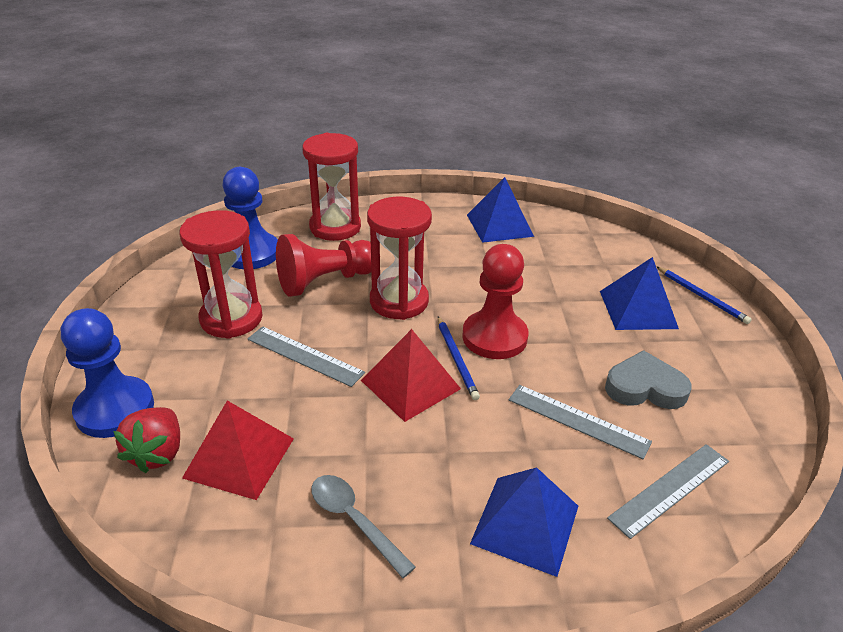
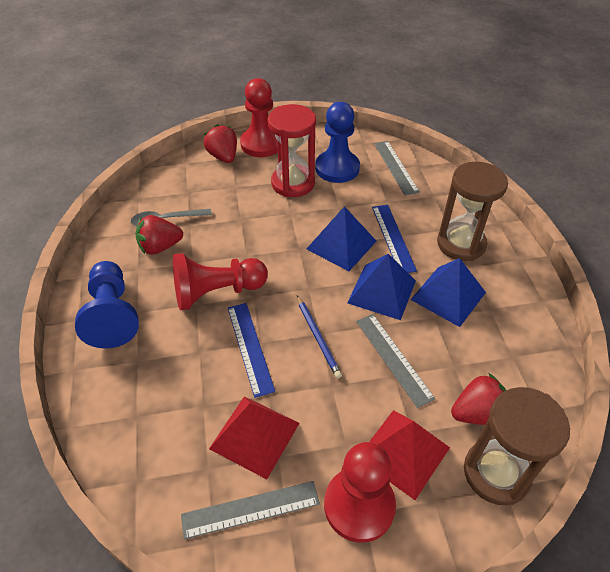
blue pencil: 2 -> 1
blue ruler: 0 -> 2
brown hourglass: 0 -> 2
grey heart: 1 -> 0
red hourglass: 3 -> 1
red pawn: 2 -> 3
red strawberry: 1 -> 3

